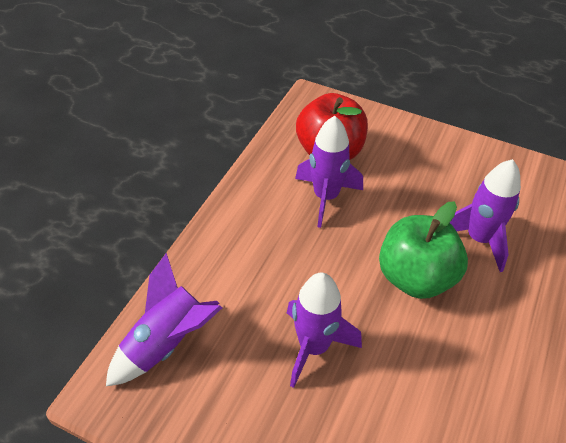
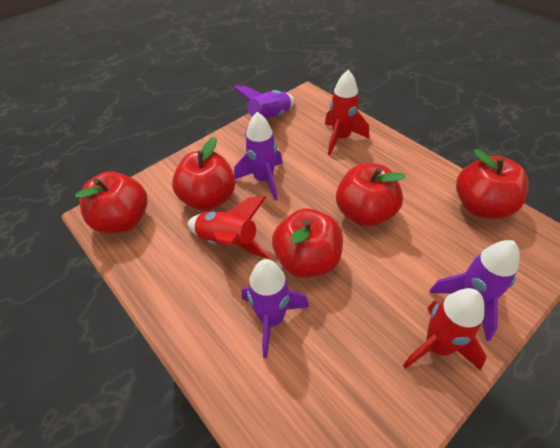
green apple: 1 -> 0
red apple: 1 -> 5
red rocket: 0 -> 3

